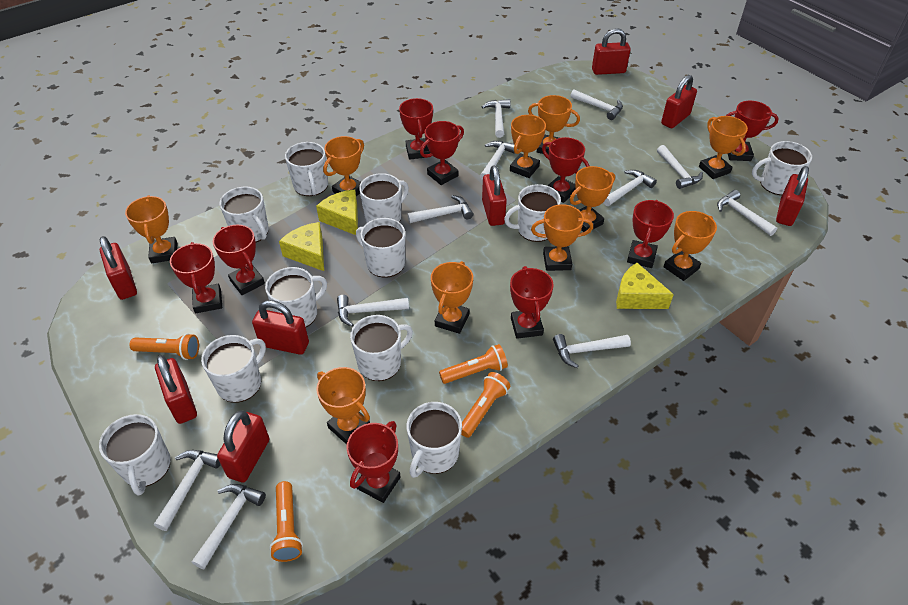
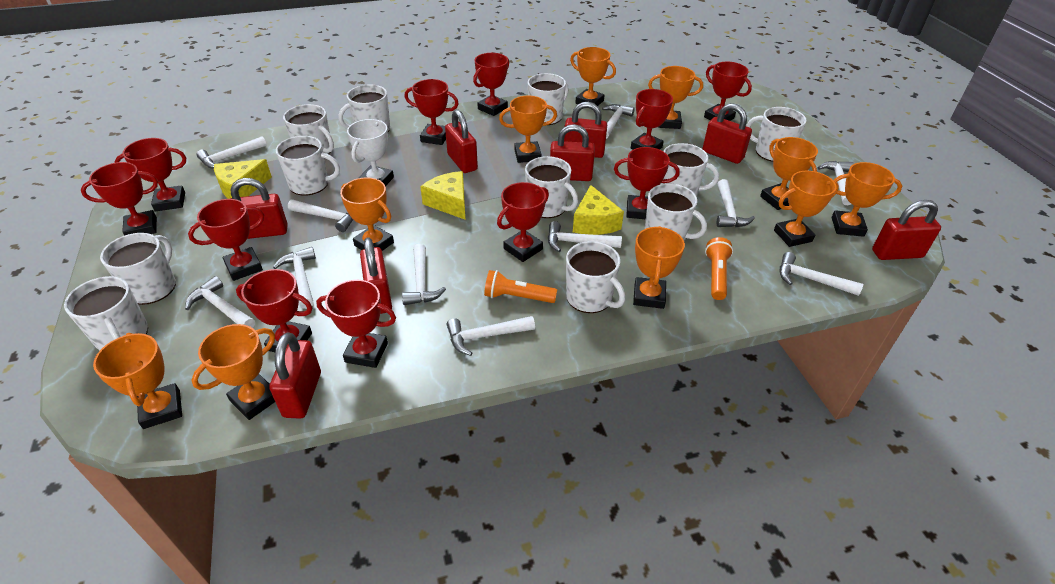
orange flashlight: 4 -> 2
red trophy: 9 -> 11
white trophy: 0 -> 1

